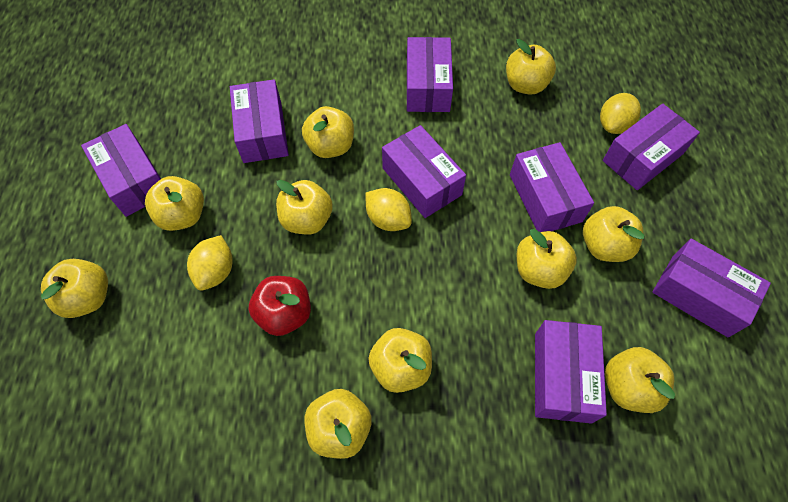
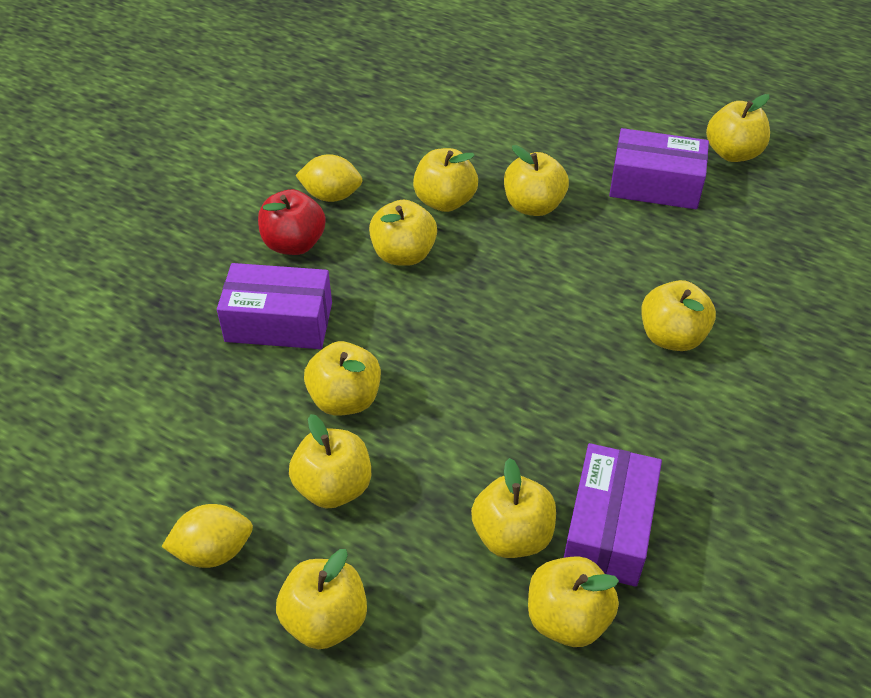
purple box: 8 -> 3
yellow lemon: 3 -> 2

